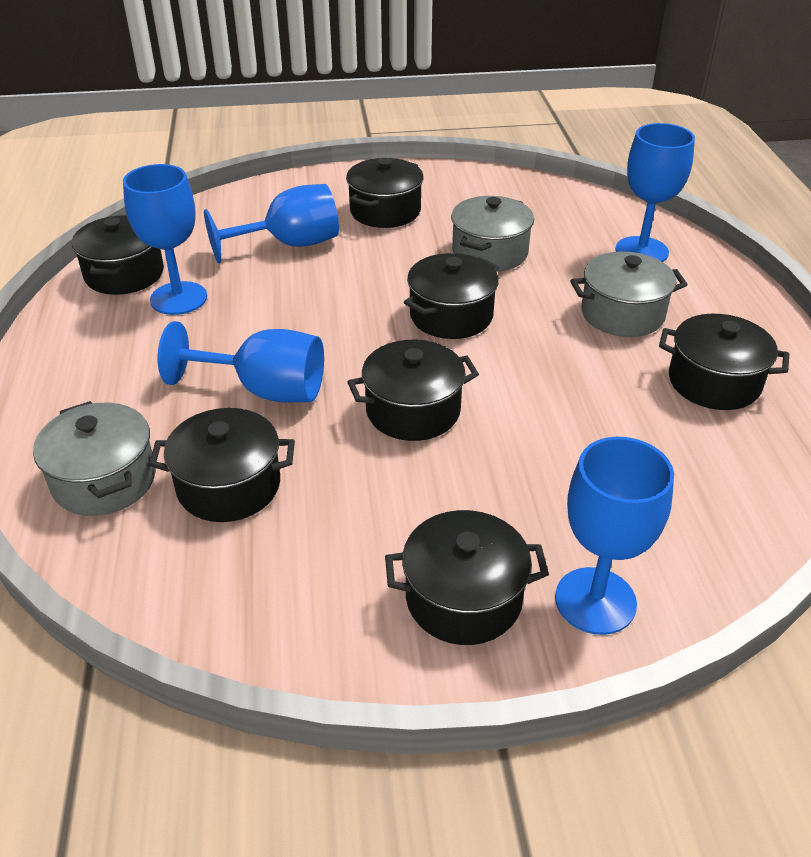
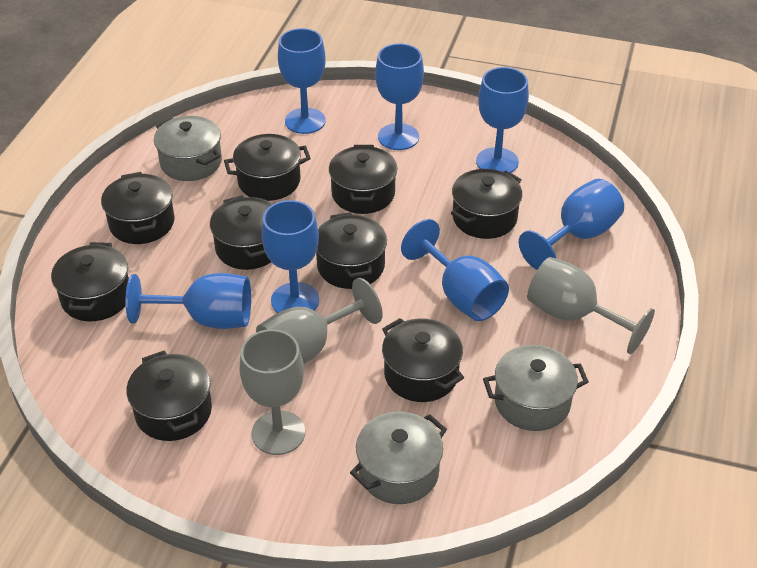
black pot: 7 -> 9
blue goblet: 5 -> 7
grey goblet: 0 -> 3

